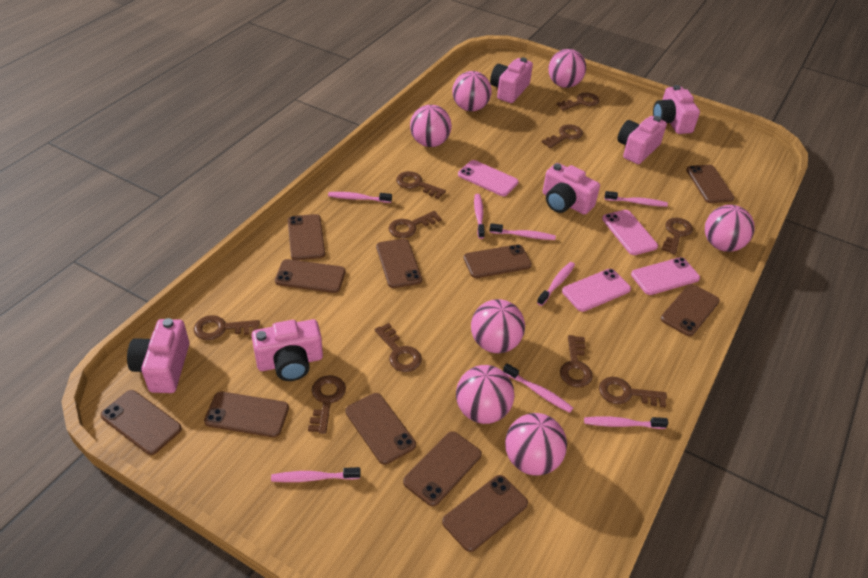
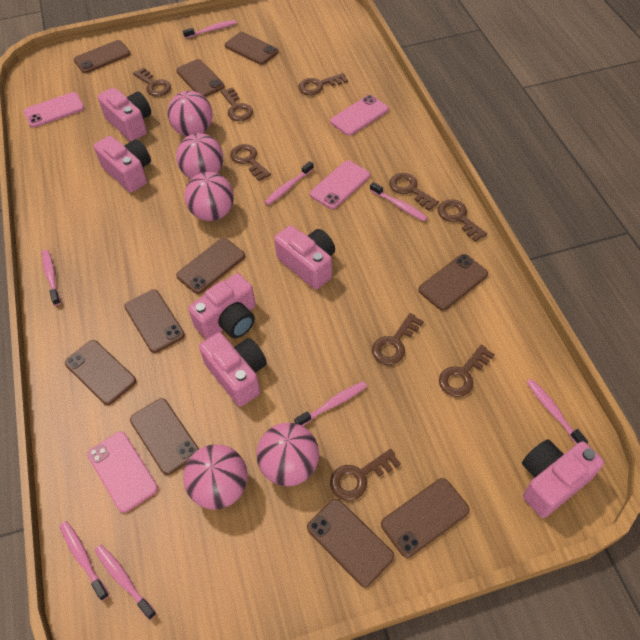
brown key: 10 -> 9
brown phone: 11 -> 10
pink ball: 7 -> 5

